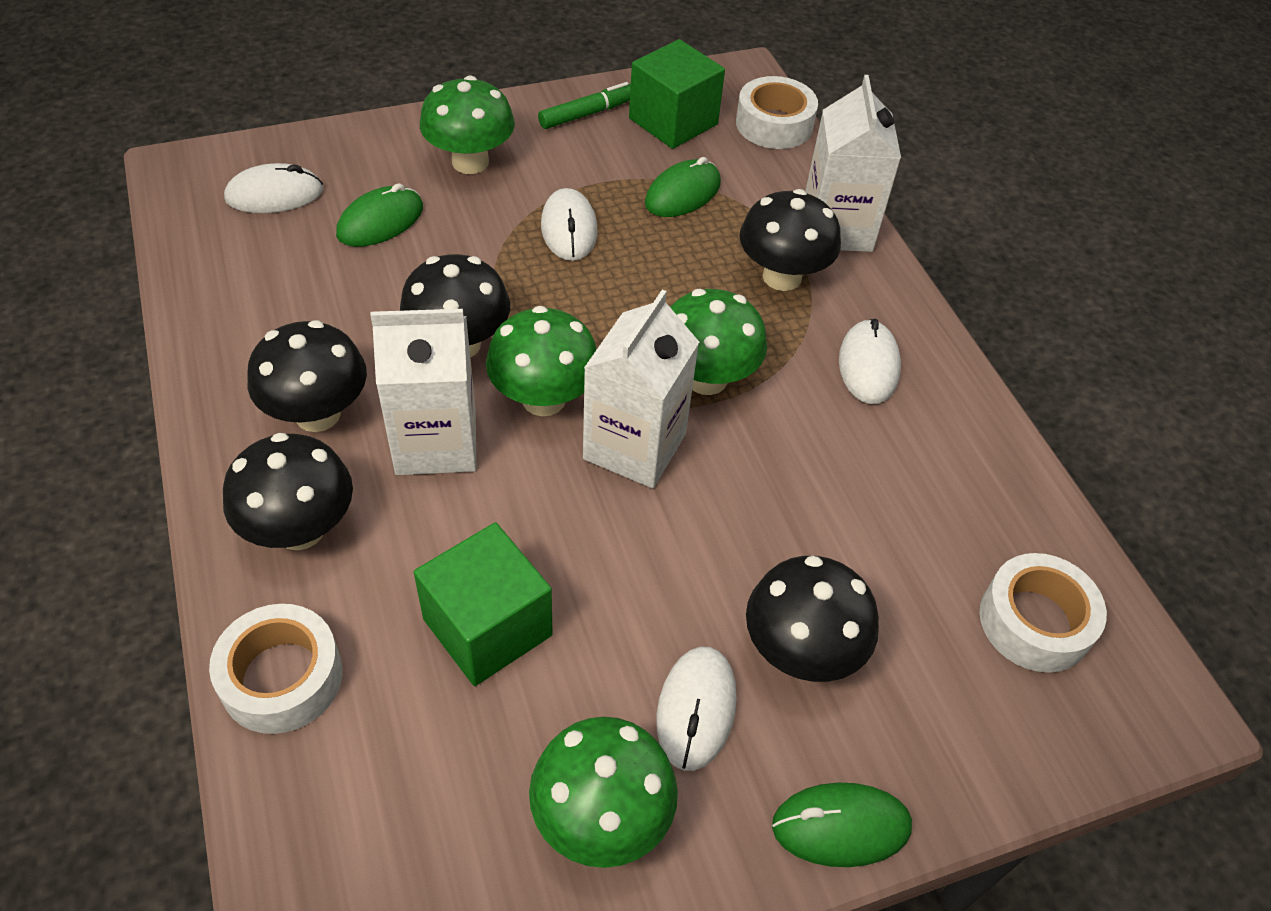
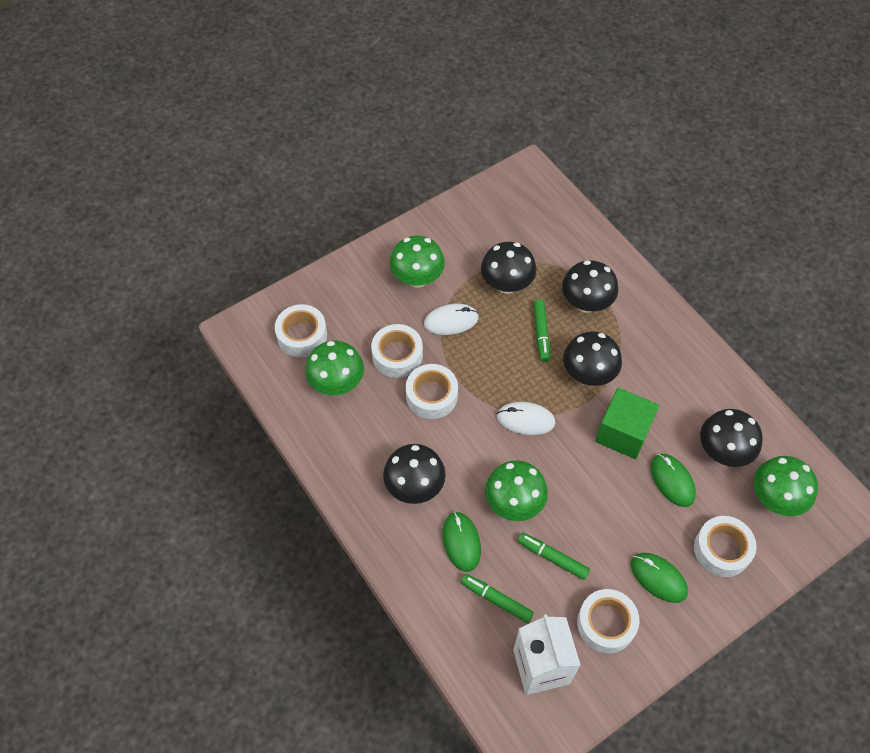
green cube: 2 -> 1
green marker: 1 -> 3
white carton: 3 -> 1
white mouse: 4 -> 2
white tape: 3 -> 5

